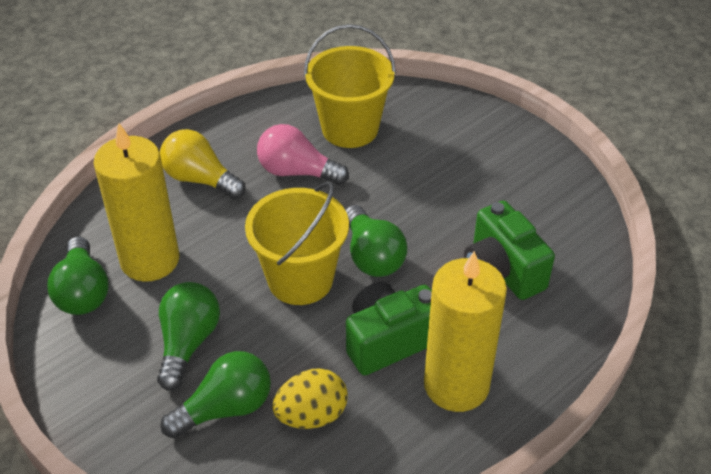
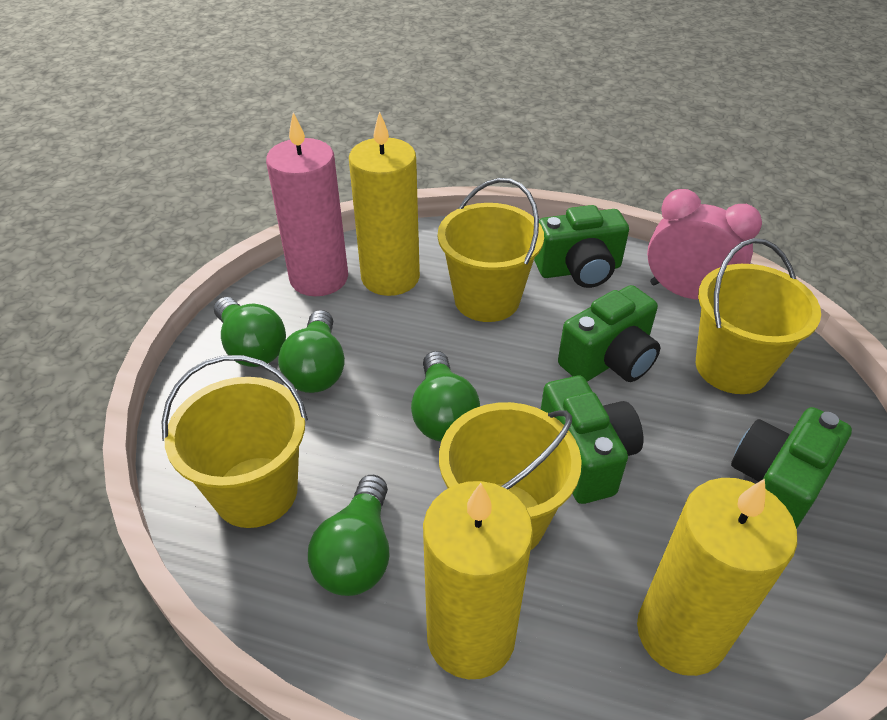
green camera: 2 -> 4
pink candle: 0 -> 1
pink clock: 0 -> 1
pink light bulb: 1 -> 0
yellow bucket: 2 -> 4
yellow candle: 2 -> 3
yellow egg: 1 -> 0
yellow light bulb: 1 -> 0

